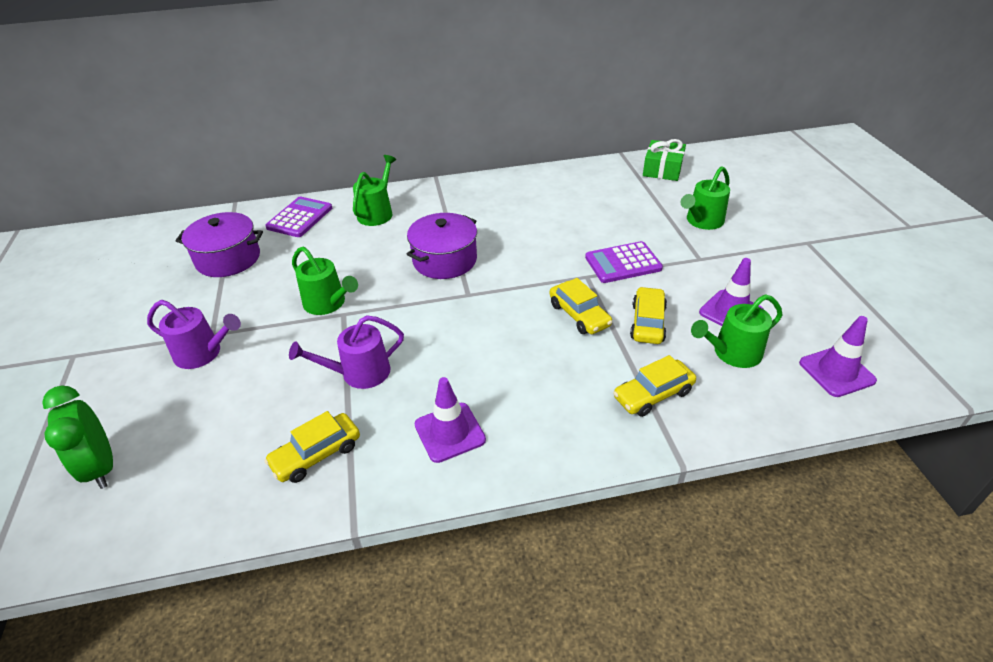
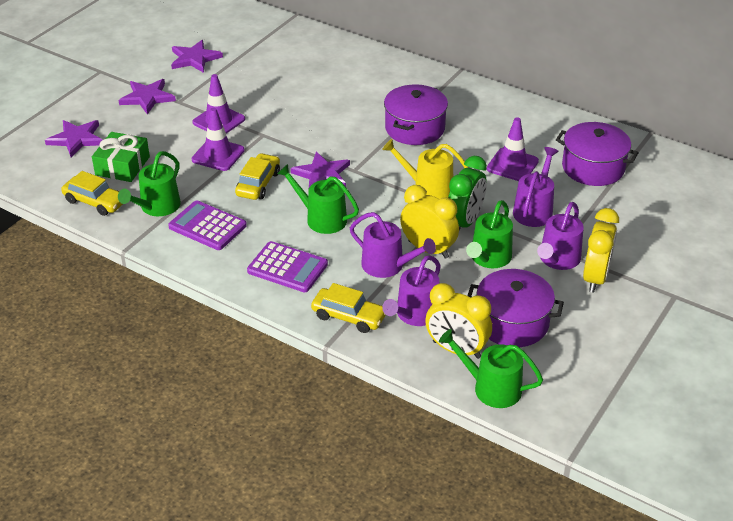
purple pot: 2 -> 3
purple star: 0 -> 4
purple watering can: 2 -> 4
yellow car: 4 -> 3
yellow clock: 0 -> 3
yellow watering can: 0 -> 1

